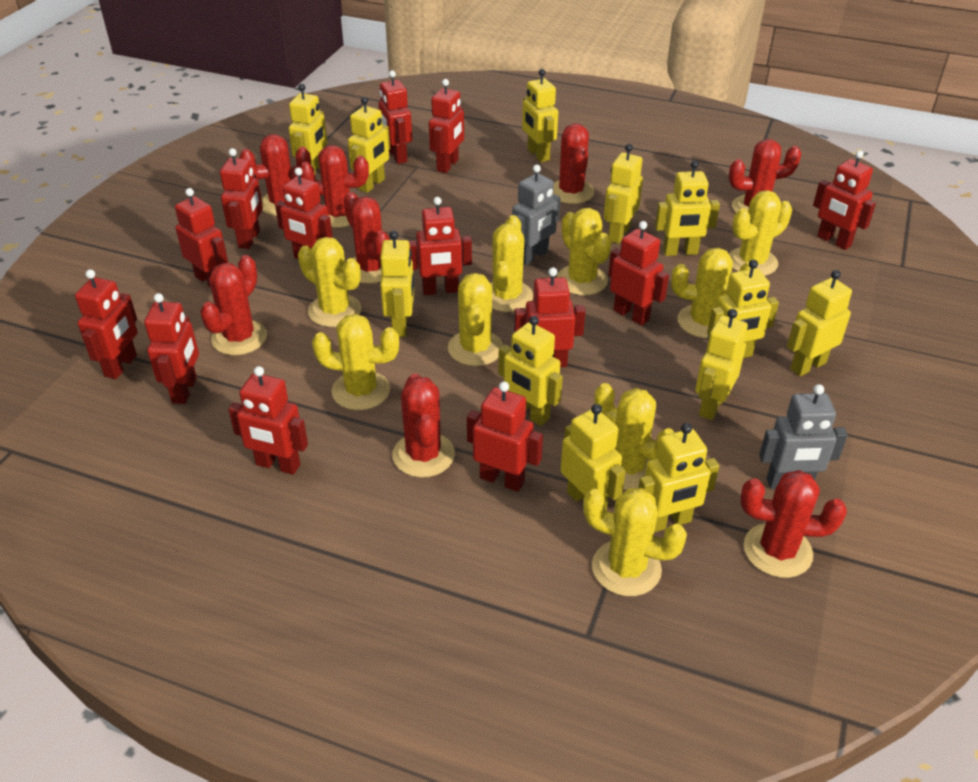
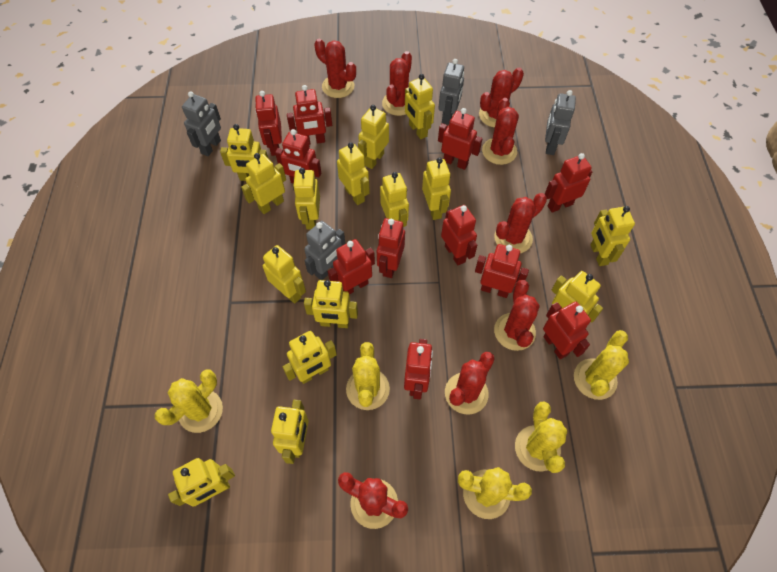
grey robot: 2 -> 4
red robot: 13 -> 11
yellow cactus: 9 -> 5
yellow robot: 12 -> 15

